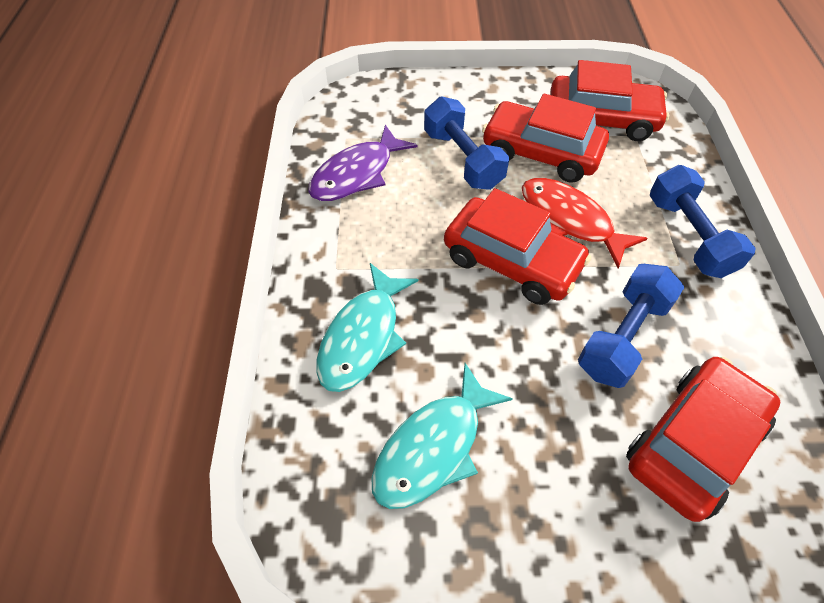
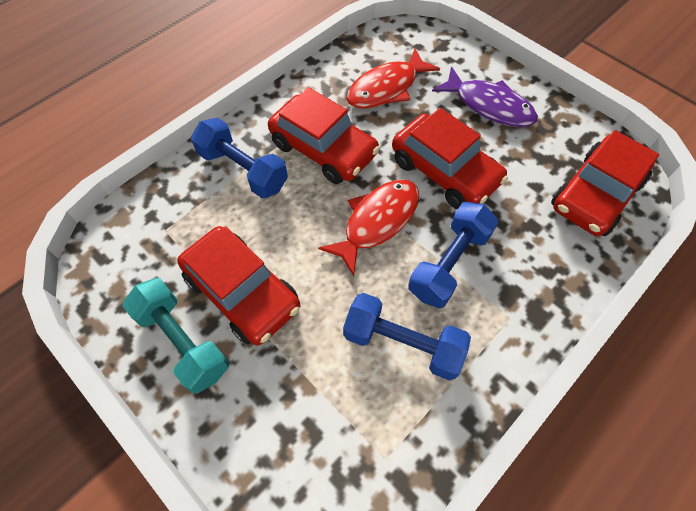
red fish: 1 -> 2
turquoise dumbbell: 0 -> 1
turquoise fish: 2 -> 0

